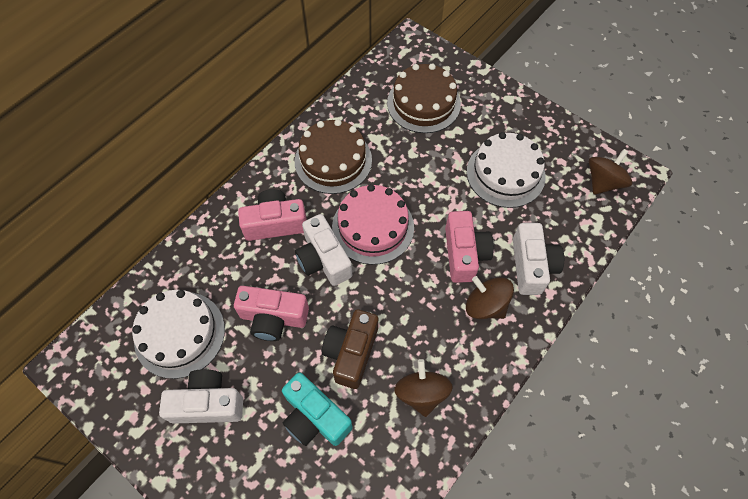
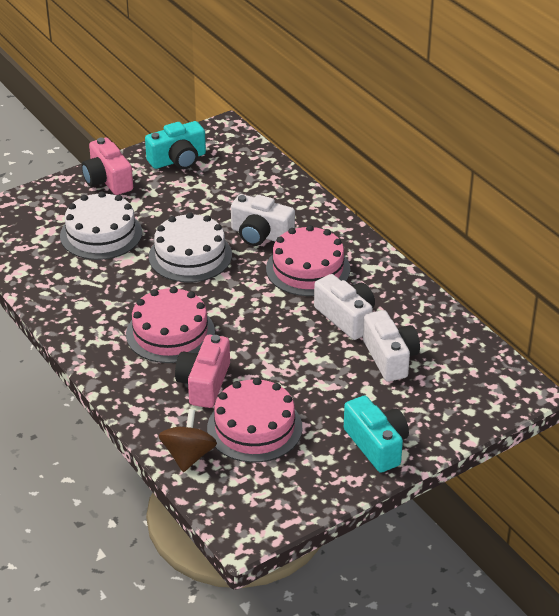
brown cake: 2 -> 0
brown camera: 1 -> 0
brown spinning top: 3 -> 1
pink cake: 1 -> 3
pink camera: 3 -> 2
turquoise camera: 1 -> 2

